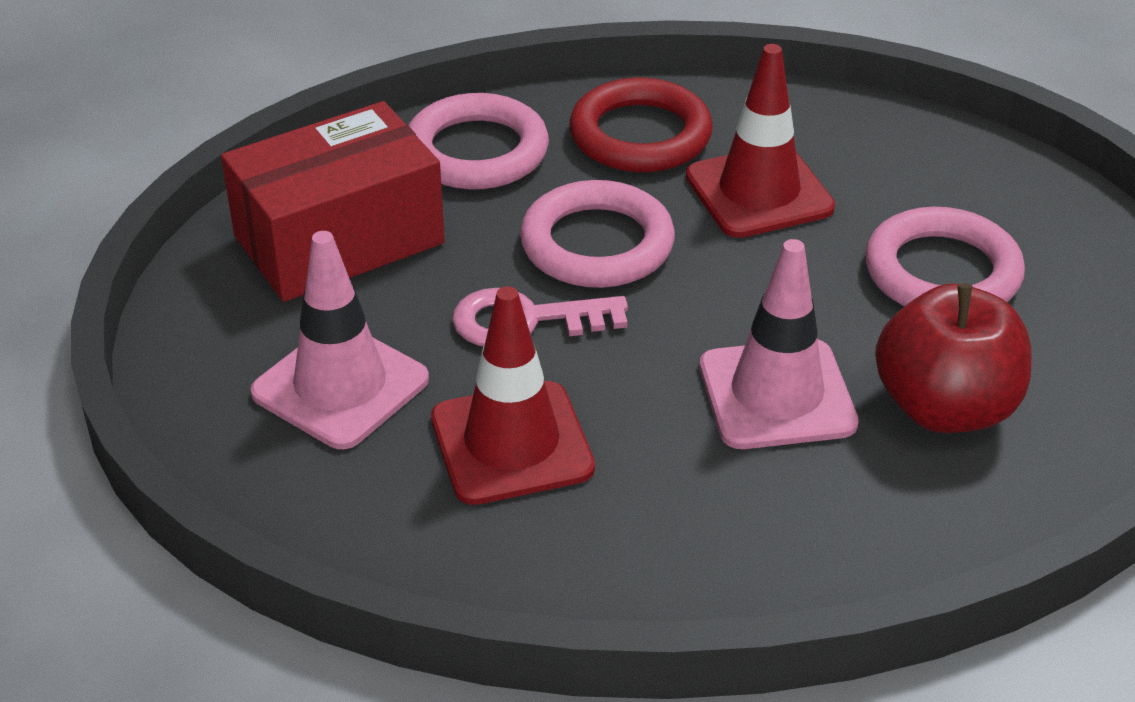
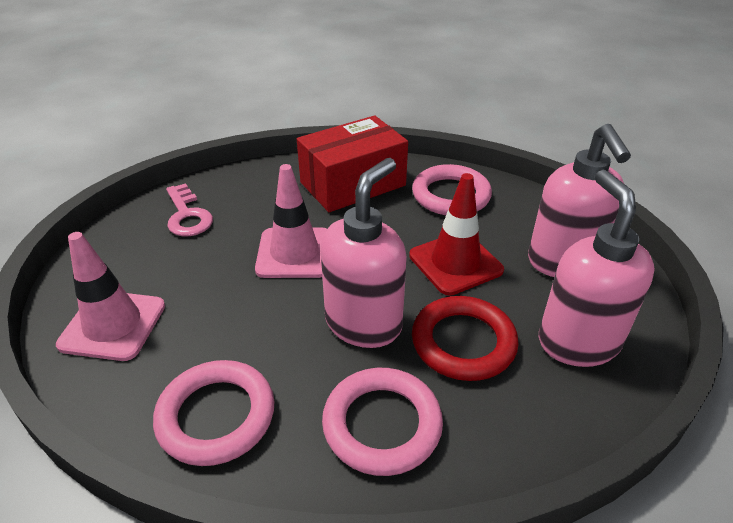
pink soap dispenser: 0 -> 3
red apple: 1 -> 0
red traffic cone: 2 -> 1

